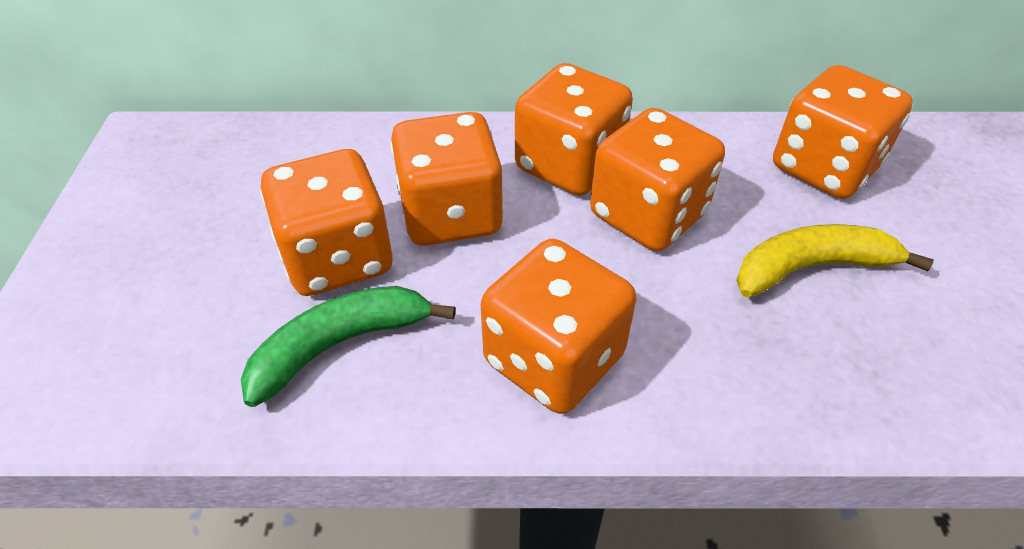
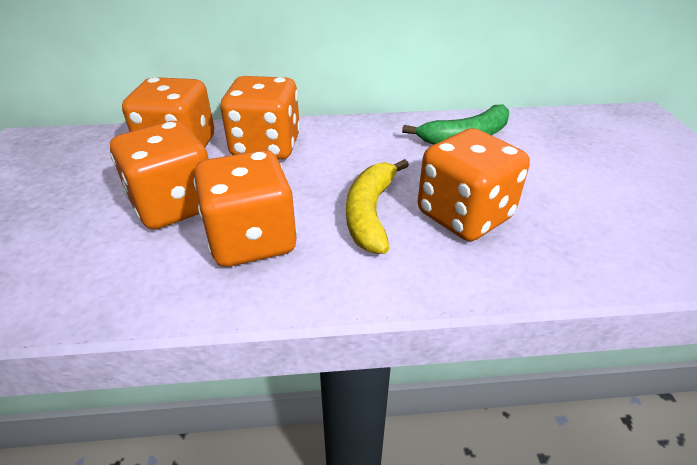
orange dice: 6 -> 5

